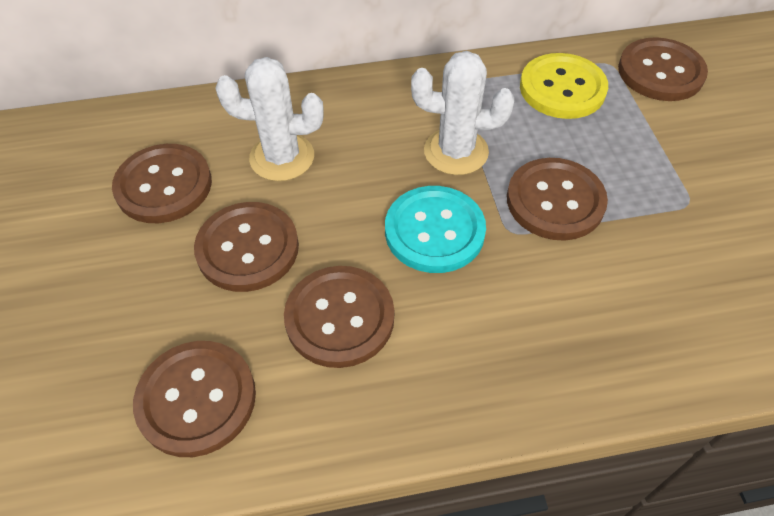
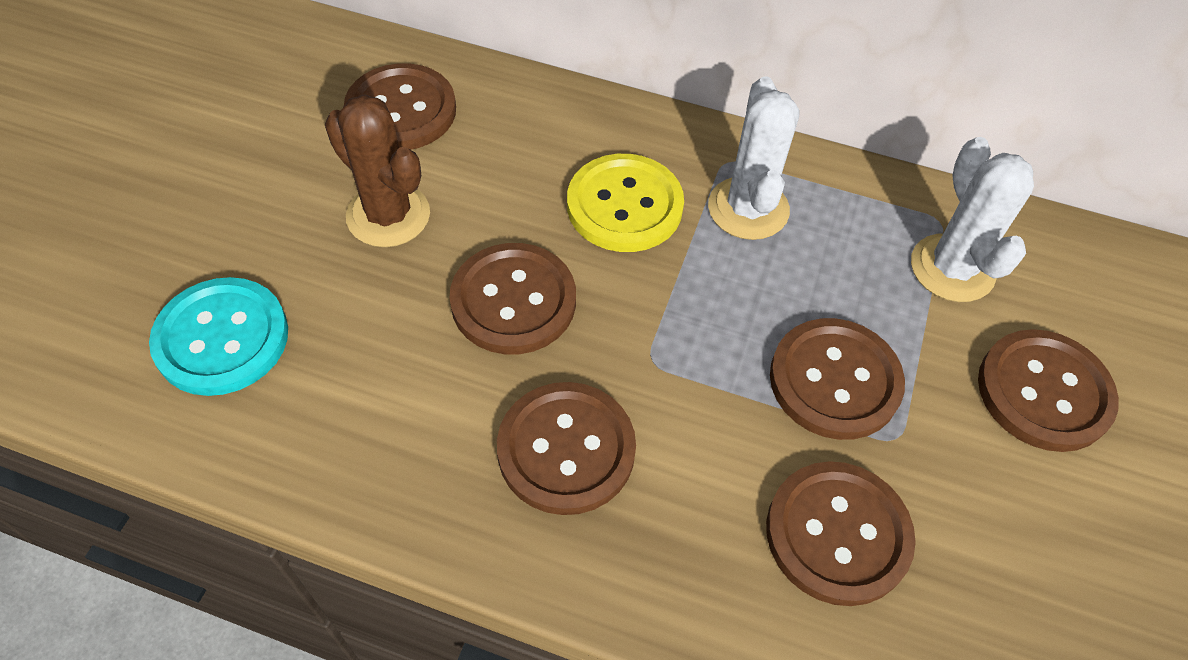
brown cactus: 0 -> 1

